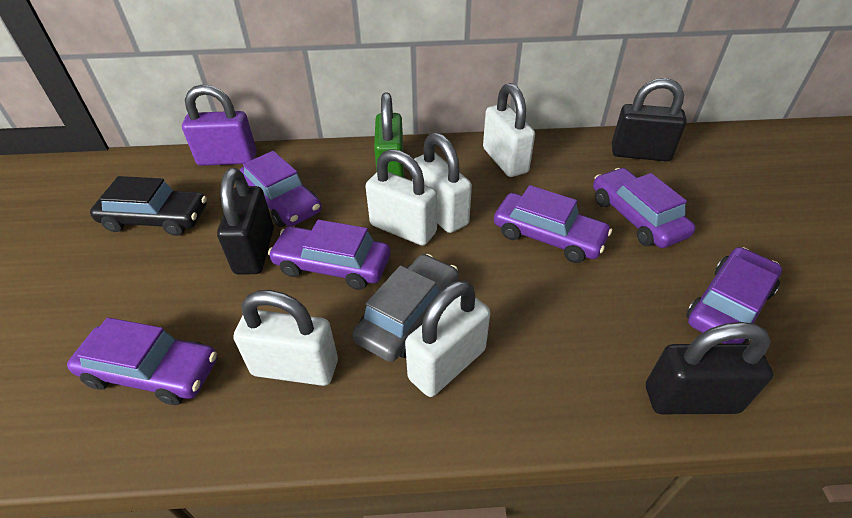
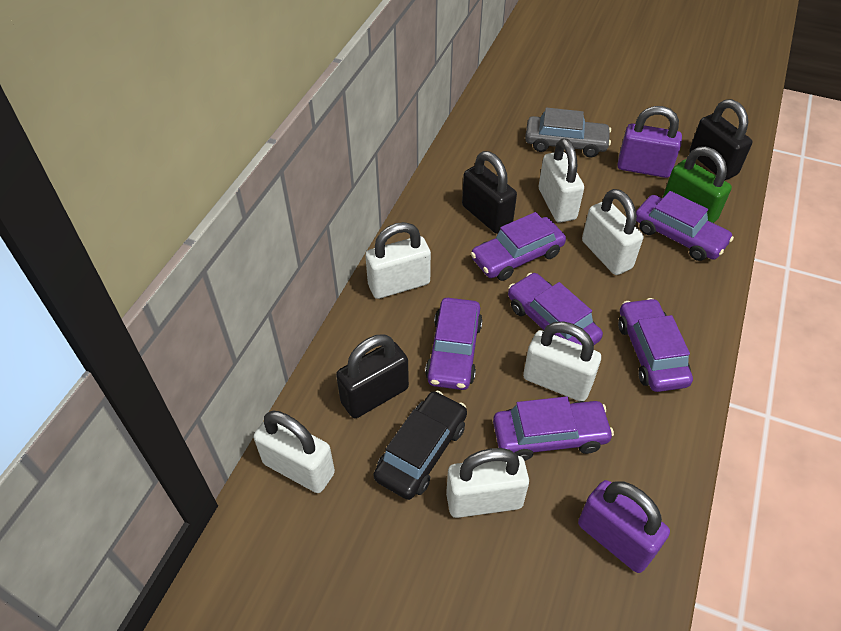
purple padlock: 1 -> 2
white padlock: 5 -> 6

